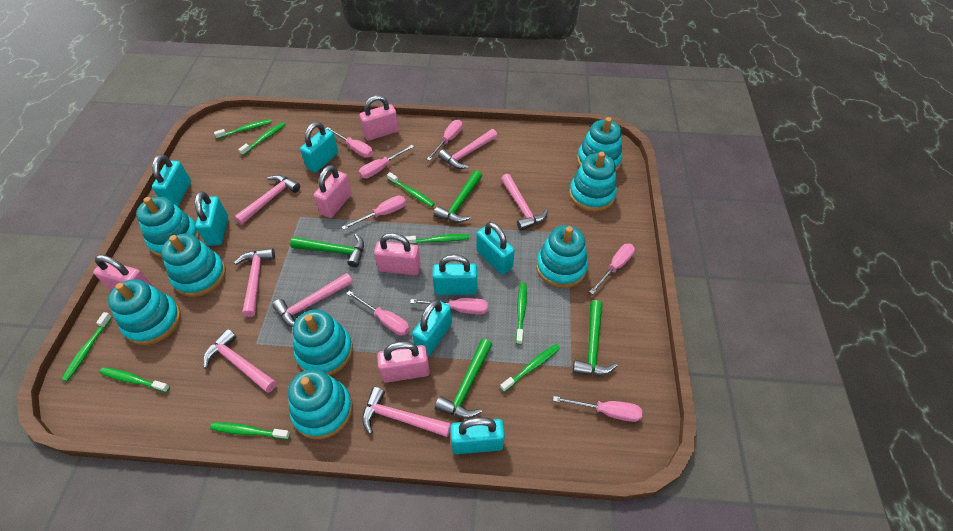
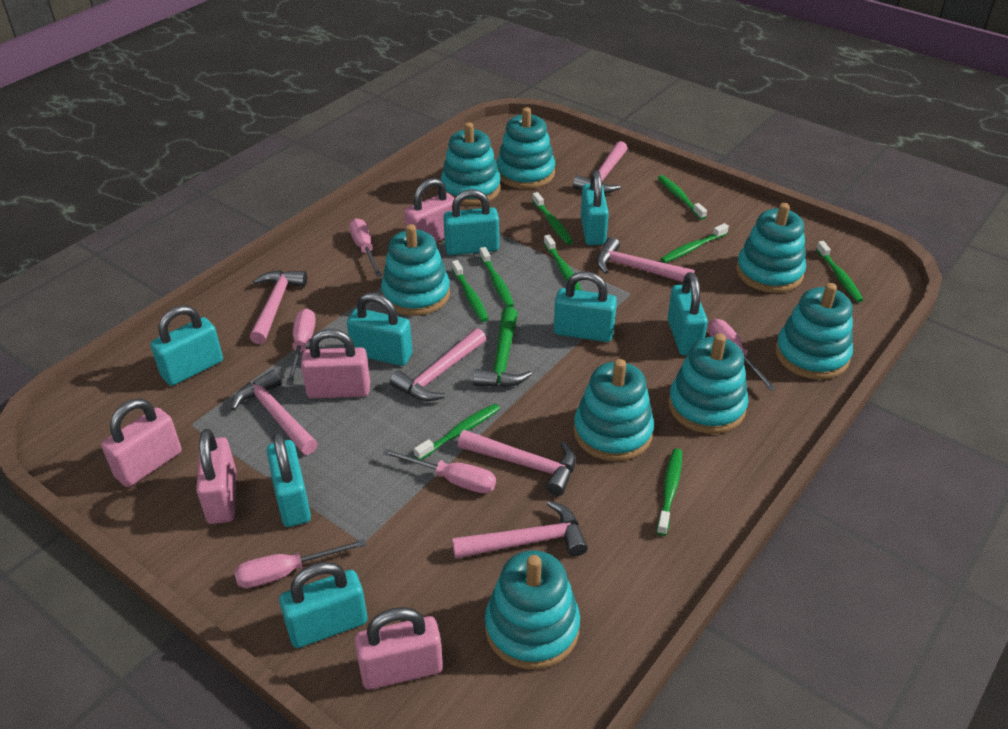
green hammer: 4 -> 1
pink screwdriver: 8 -> 5
turquoise padlock: 7 -> 8

